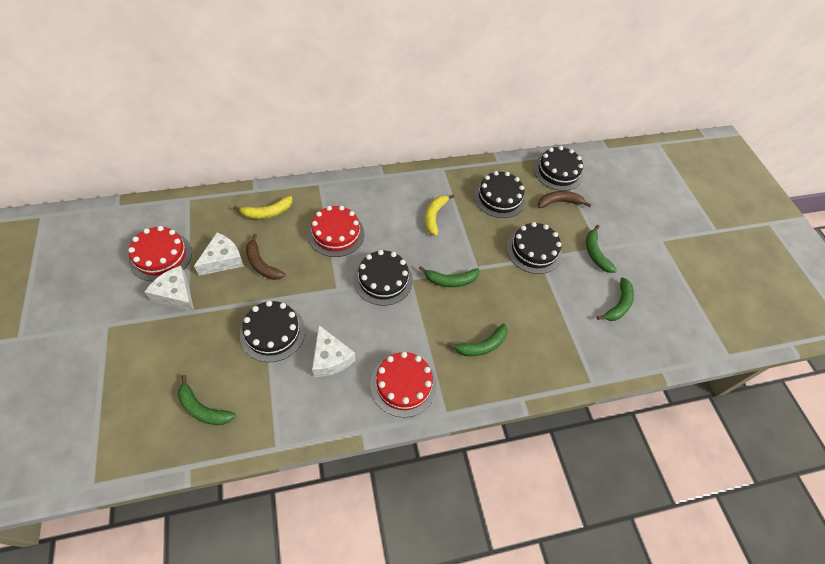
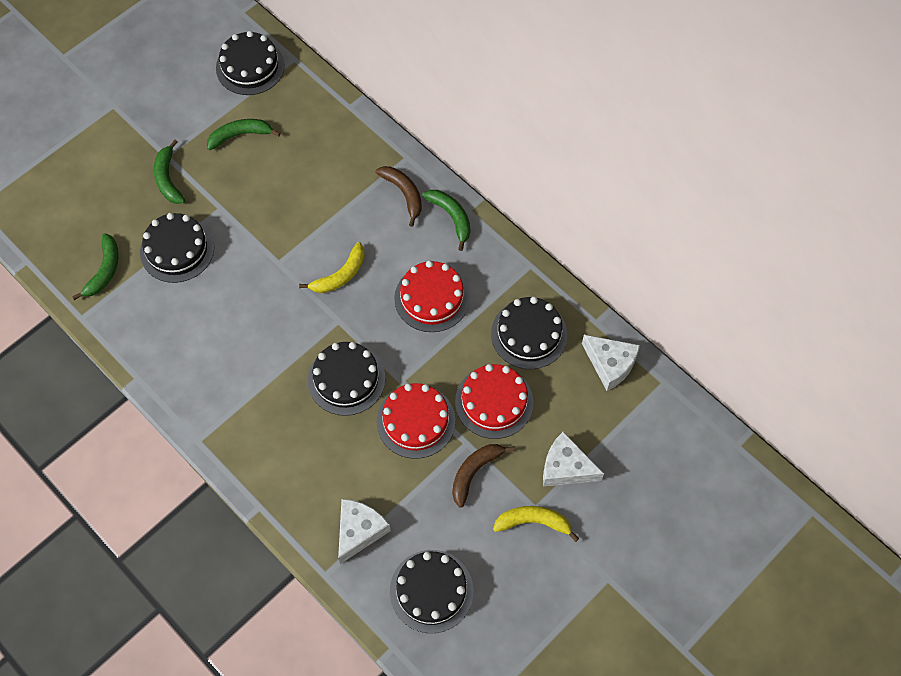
green banana: 5 -> 4

